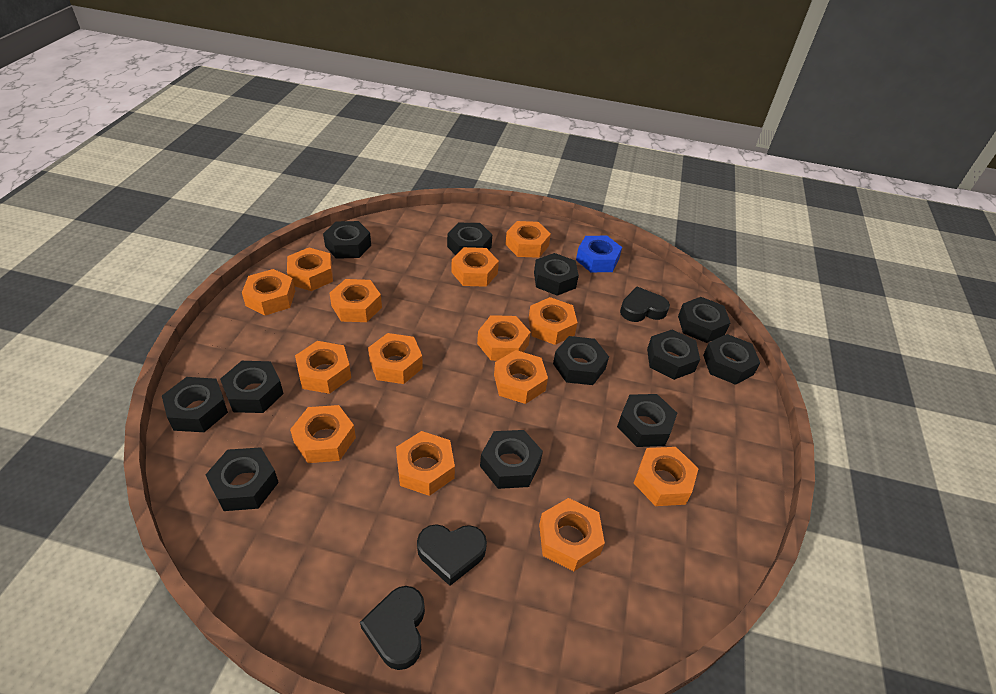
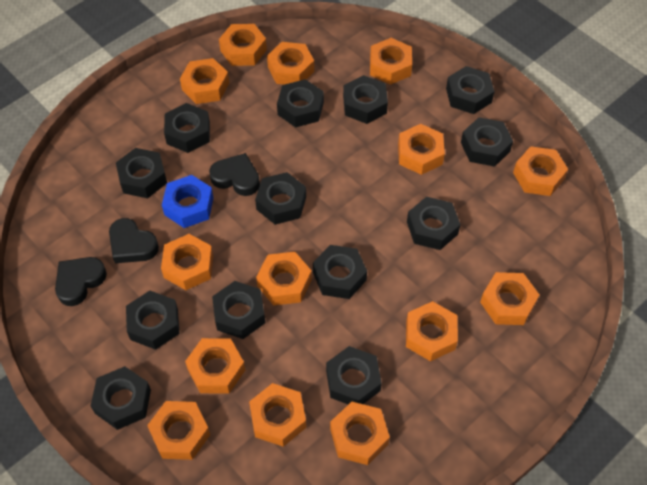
black nut: 12 -> 13

